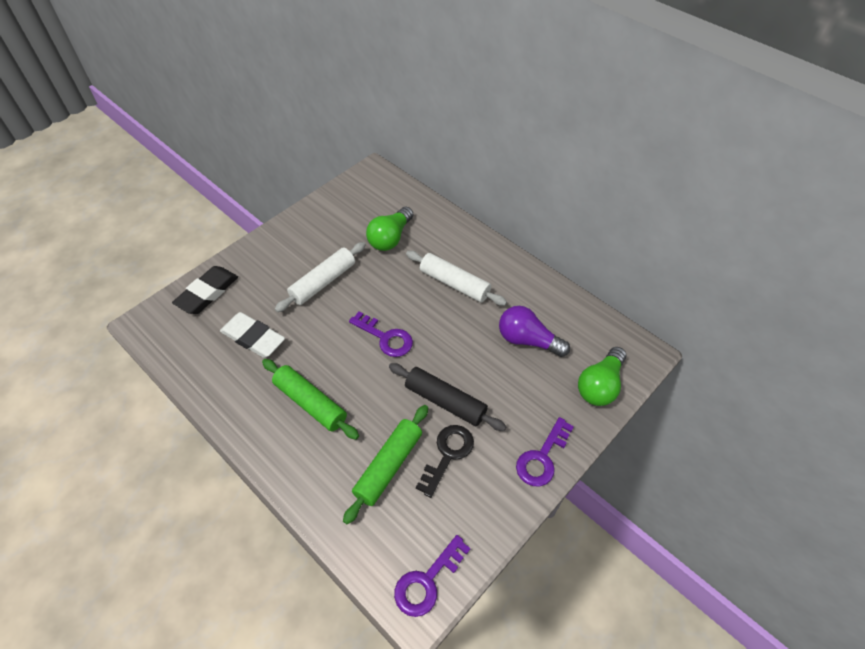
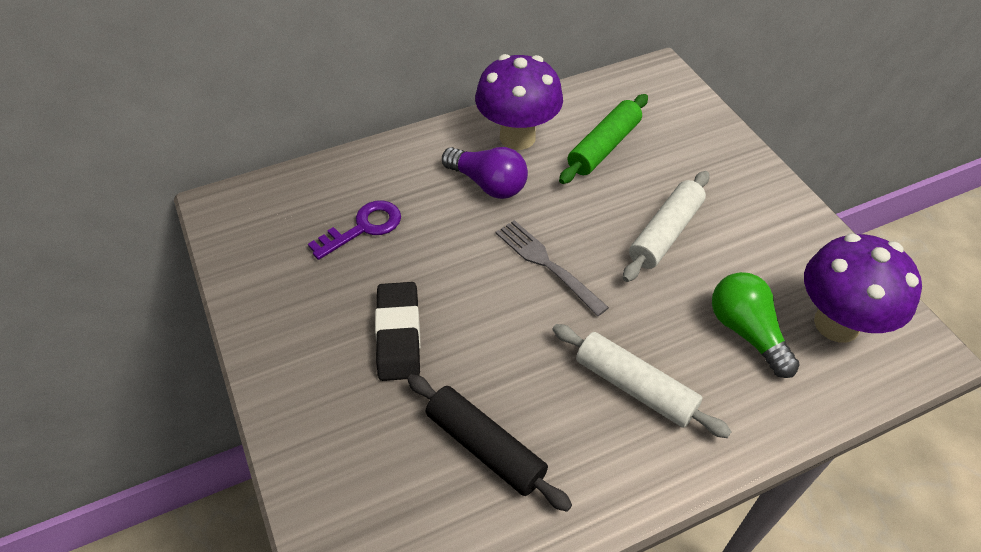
black key: 1 -> 0
green light bulb: 2 -> 1
green rolling pin: 2 -> 1
grey fork: 0 -> 1
purple key: 3 -> 1
purple mushroom: 0 -> 2
white eraser: 1 -> 0

